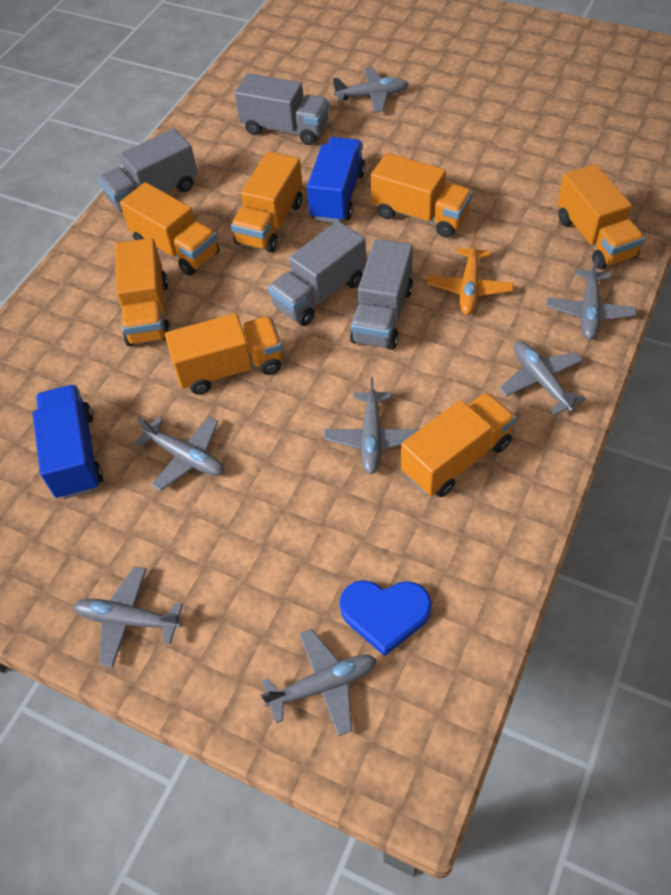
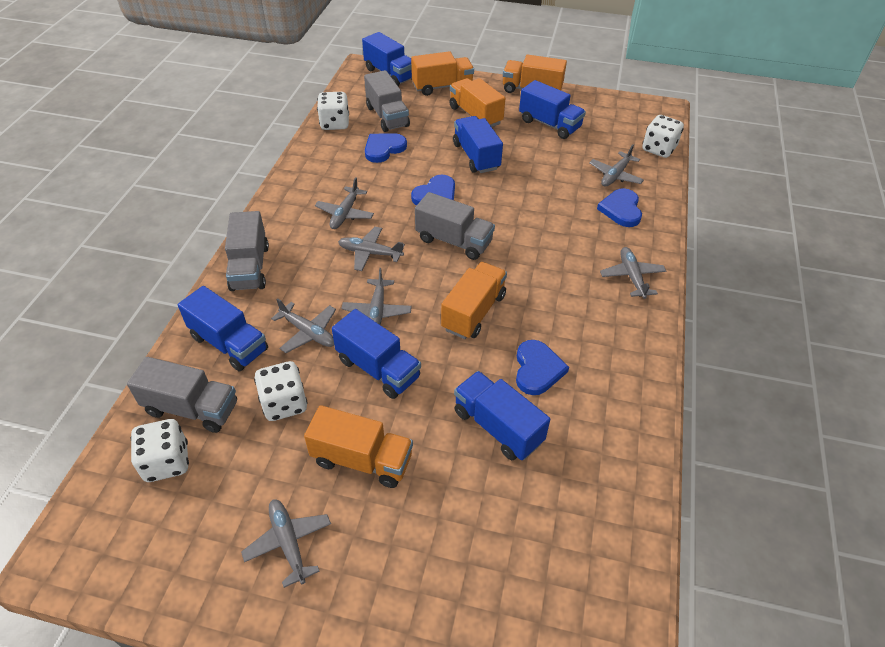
blue heart: 1 -> 4
blue truck: 2 -> 6
orange plane: 1 -> 0
orange truck: 7 -> 5
white dice: 0 -> 4

